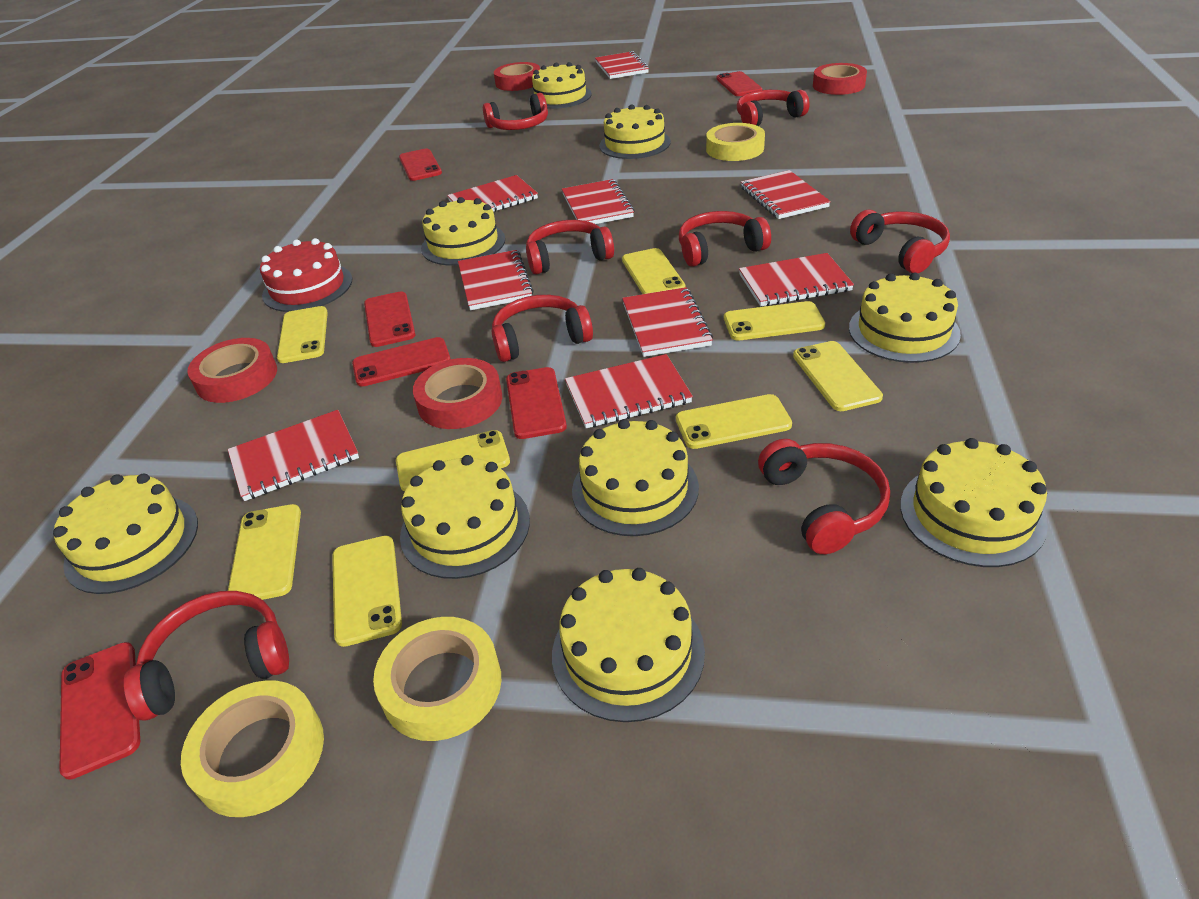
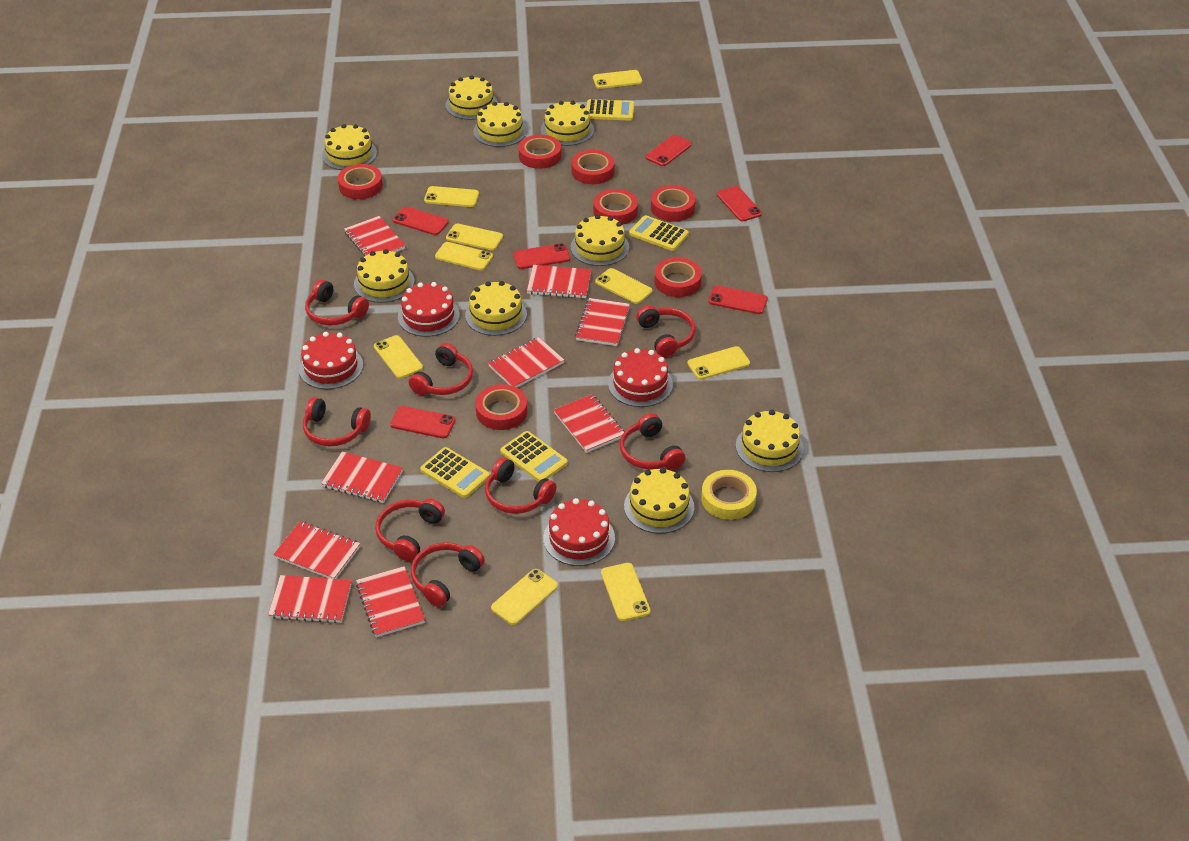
red cake: 1 -> 4
red tape: 4 -> 7
yellow calculator: 0 -> 4
yellow phone: 8 -> 9
yellow tape: 3 -> 1

